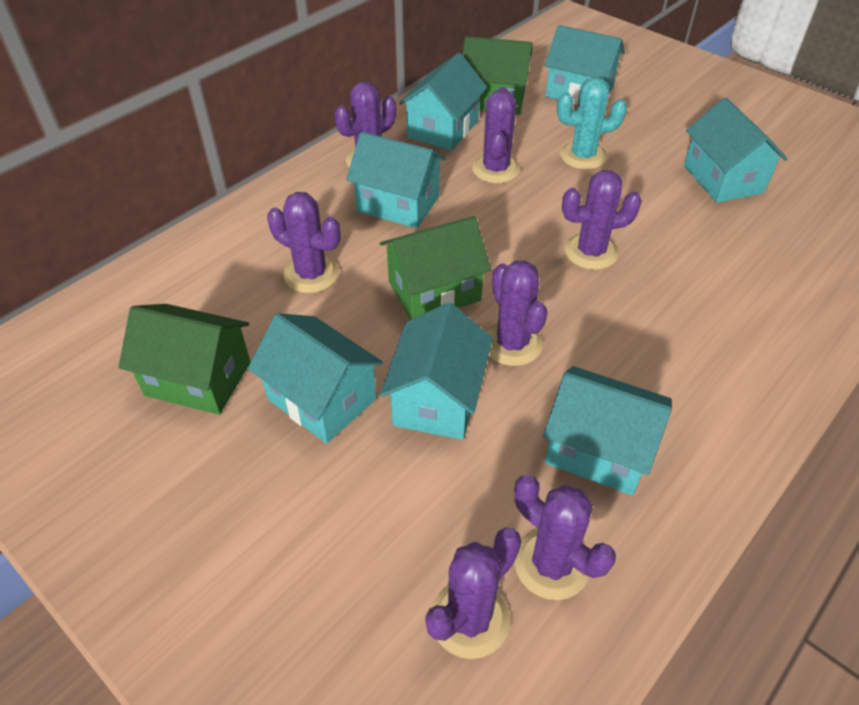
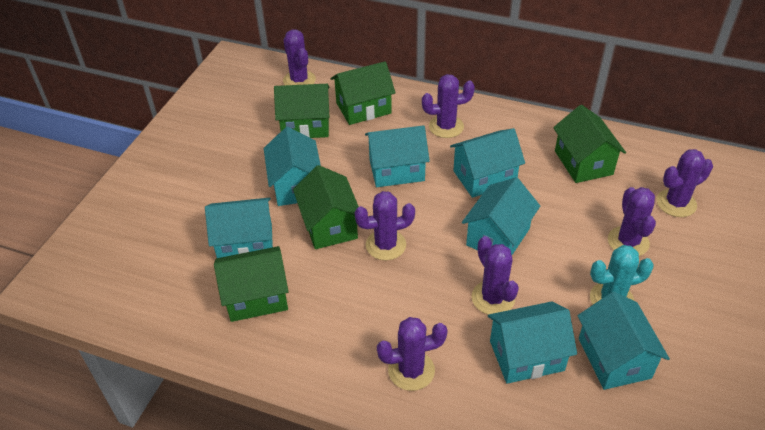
green house: 3 -> 5

